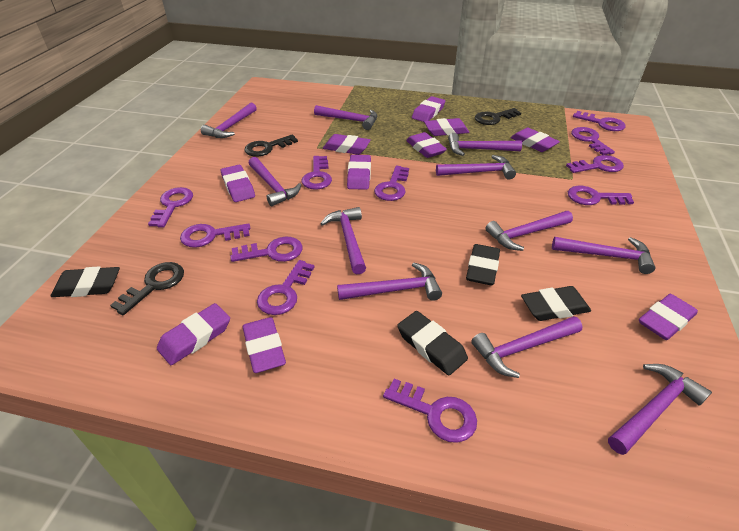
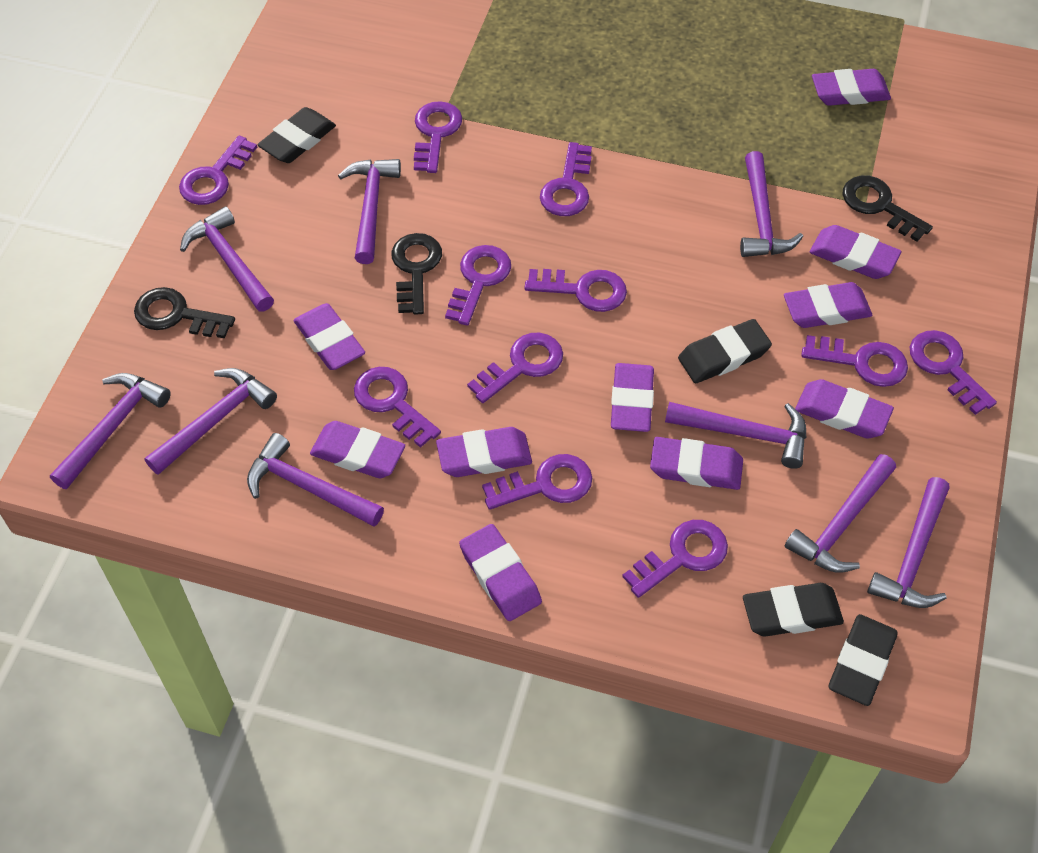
purple hammer: 11 -> 9

